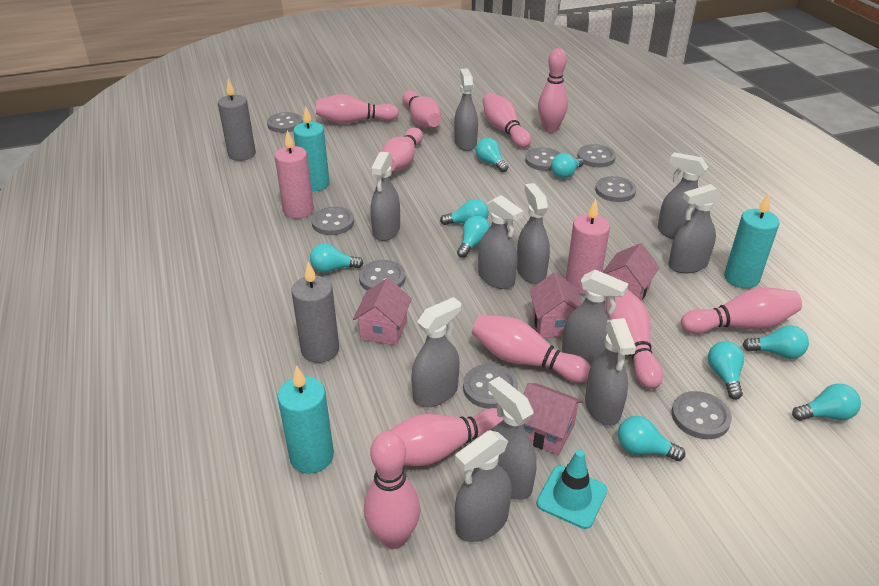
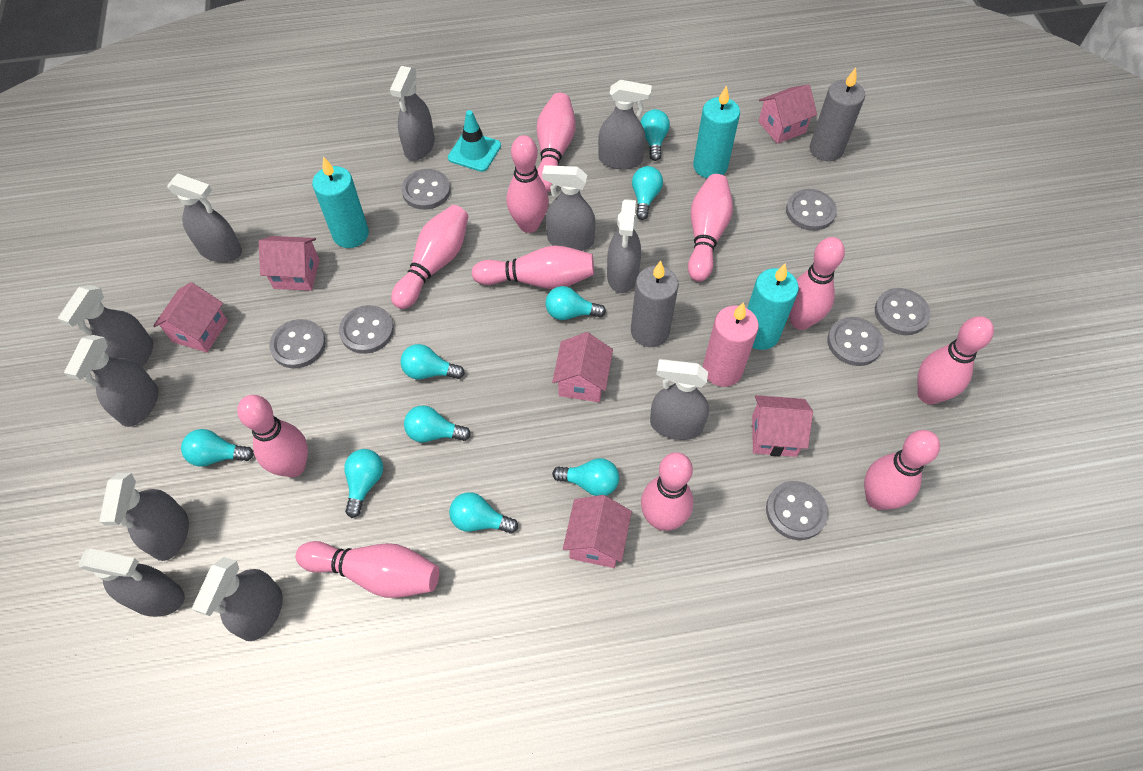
grey button: 8 -> 7
pink bowling pin: 10 -> 11
pink candle: 2 -> 1
pink house: 4 -> 6

